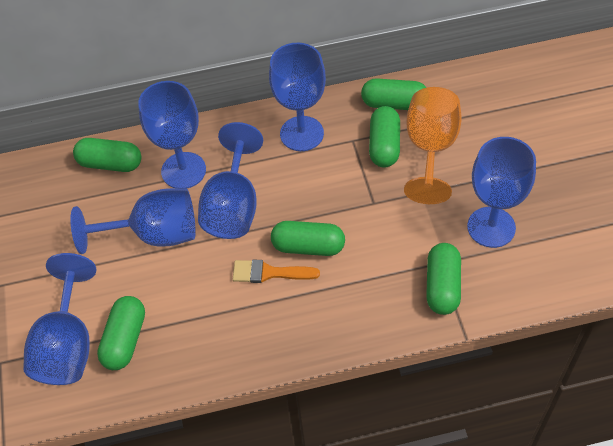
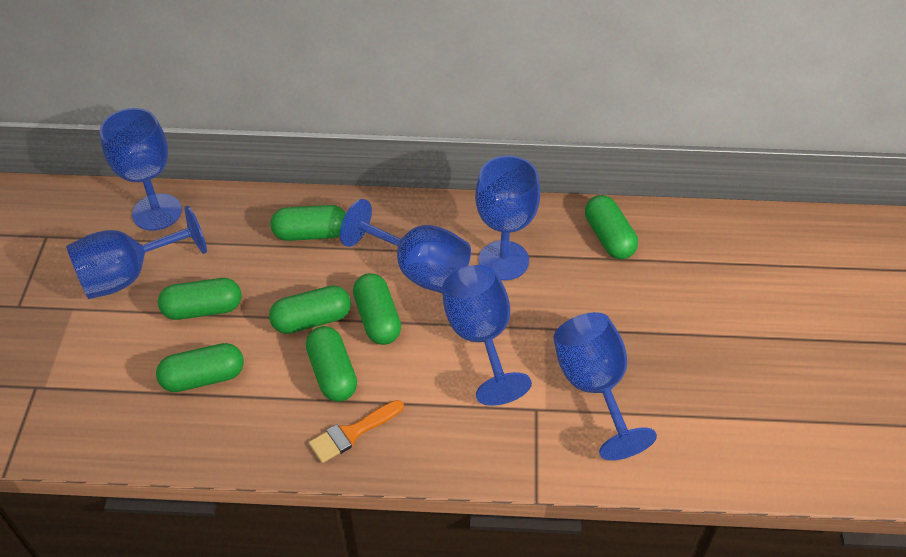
green capsule: 6 -> 7
orange goblet: 1 -> 0

